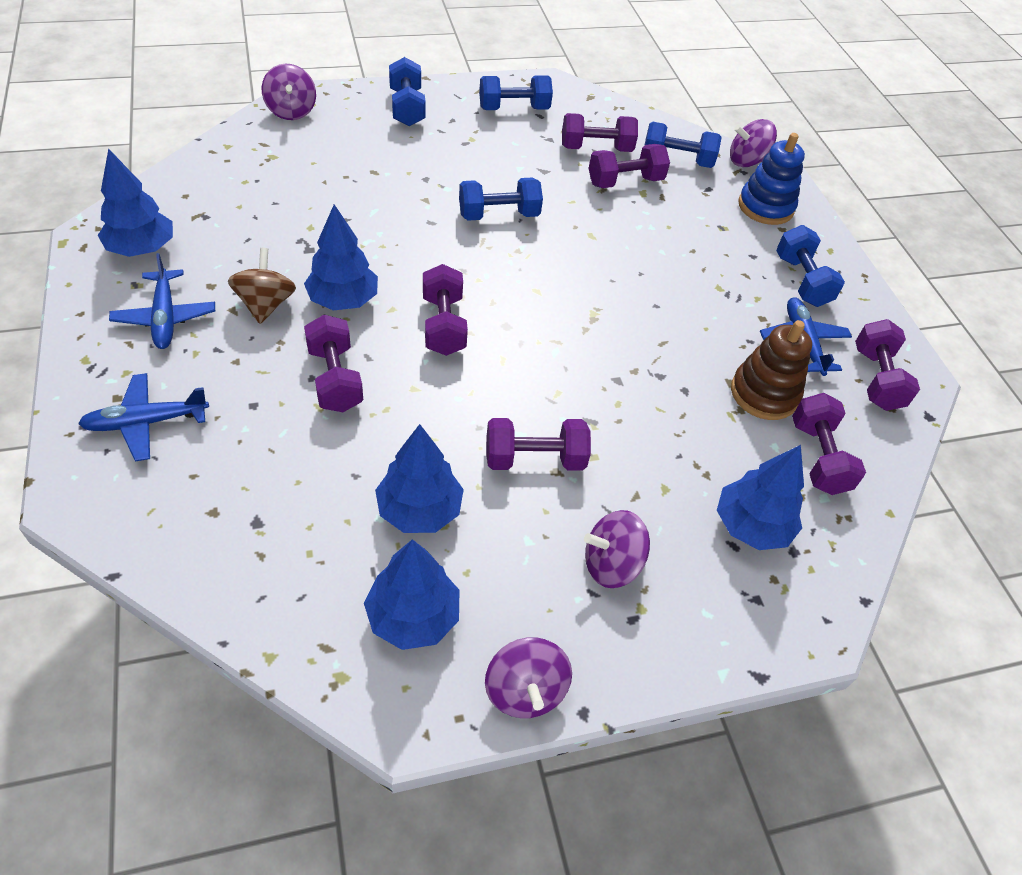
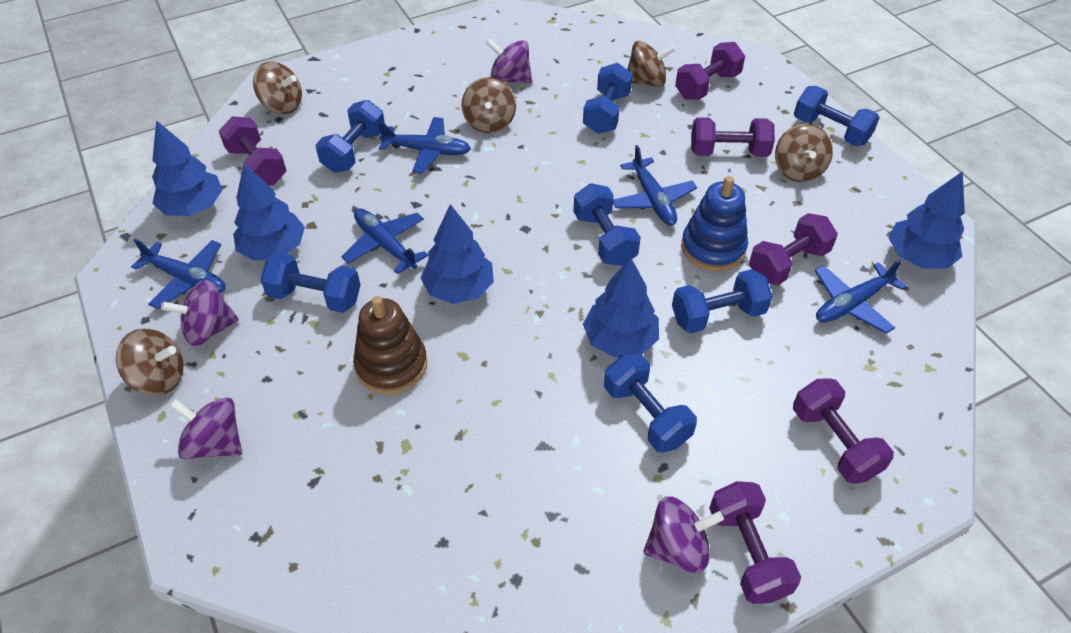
blue dumbbell: 5 -> 7
blue plane: 3 -> 5
brown spinning top: 1 -> 5
purple dumbbell: 7 -> 6

